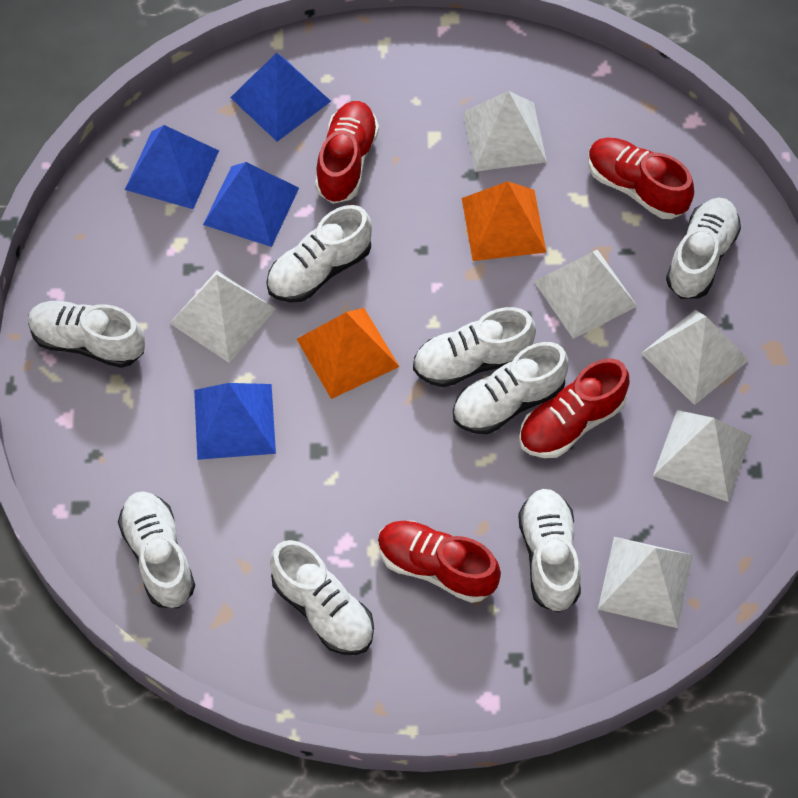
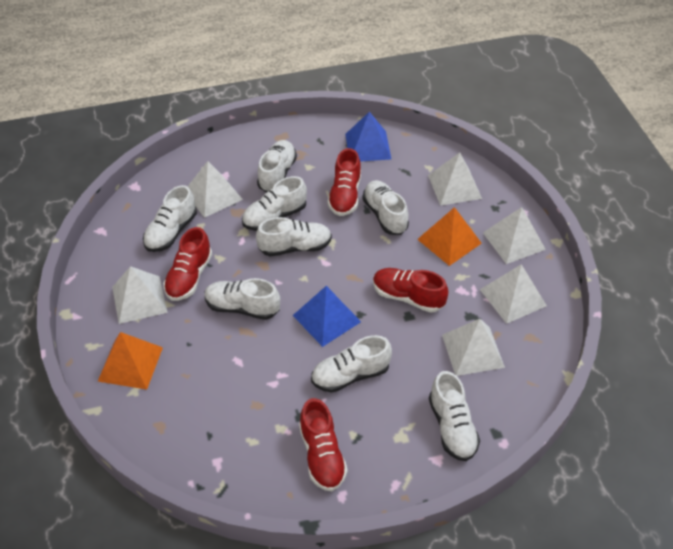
blue pyramid: 4 -> 2

